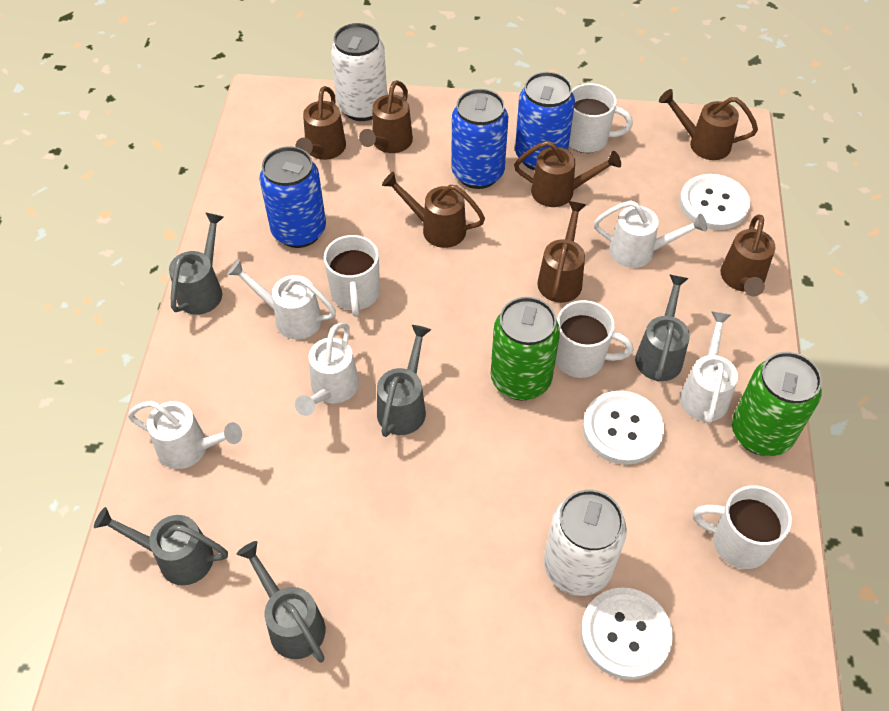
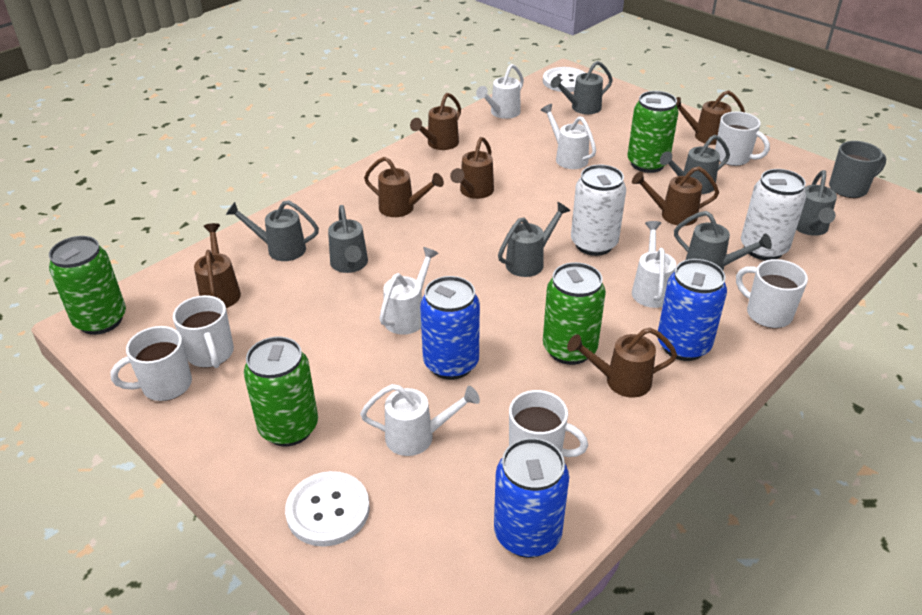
green can: 2 -> 4
grey mug: 0 -> 1
grey watering can: 5 -> 7
white button: 3 -> 2
white mug: 4 -> 5

